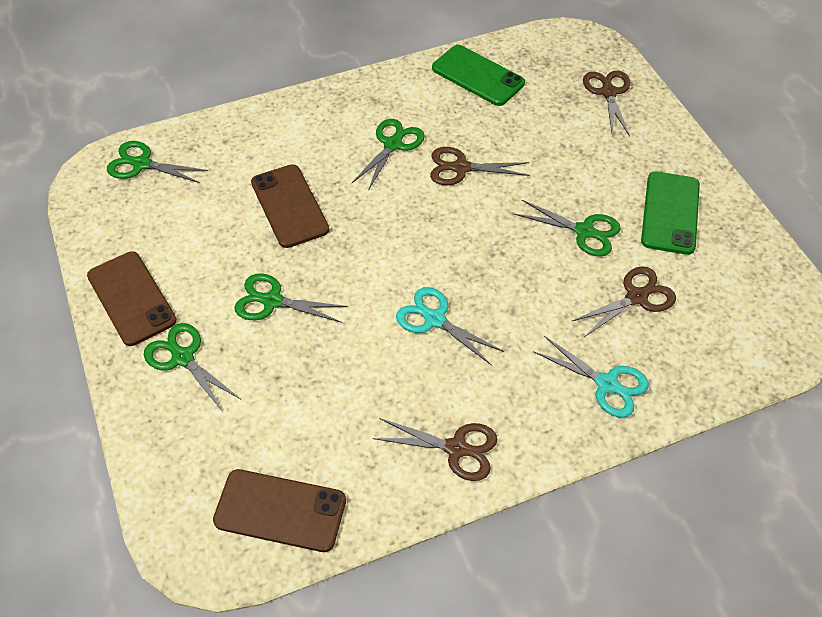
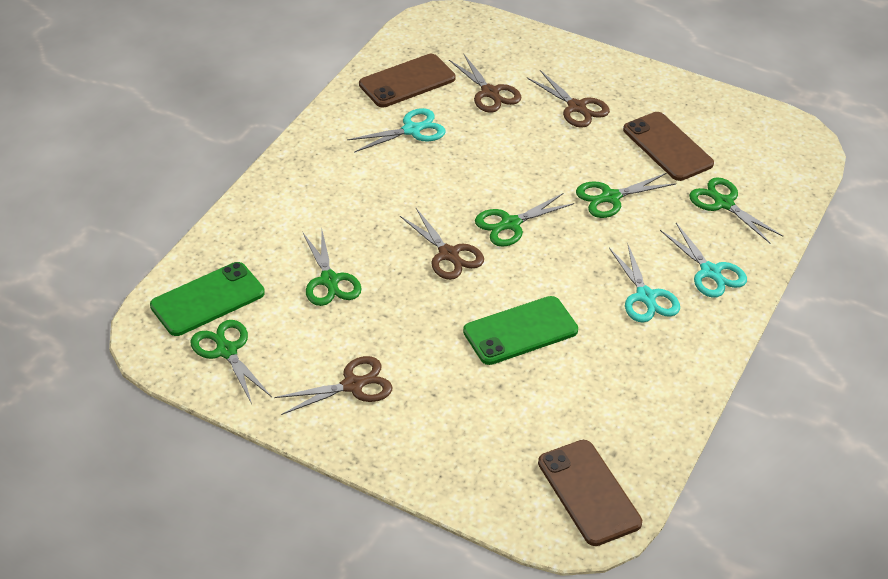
turquoise scissors: 2 -> 3

